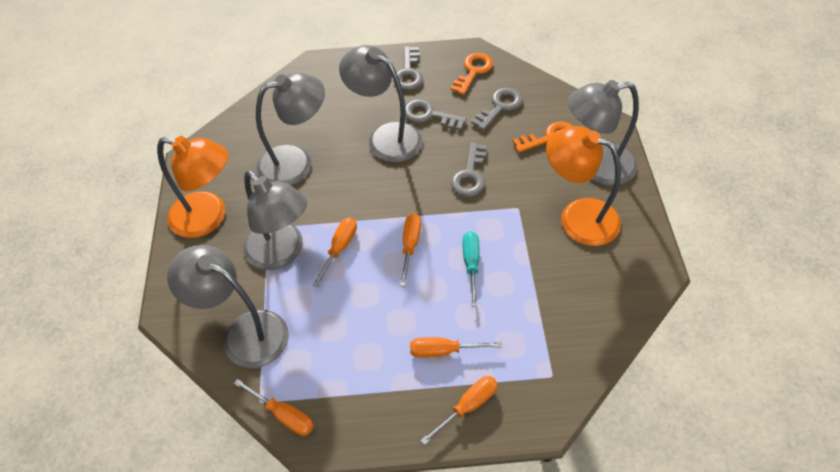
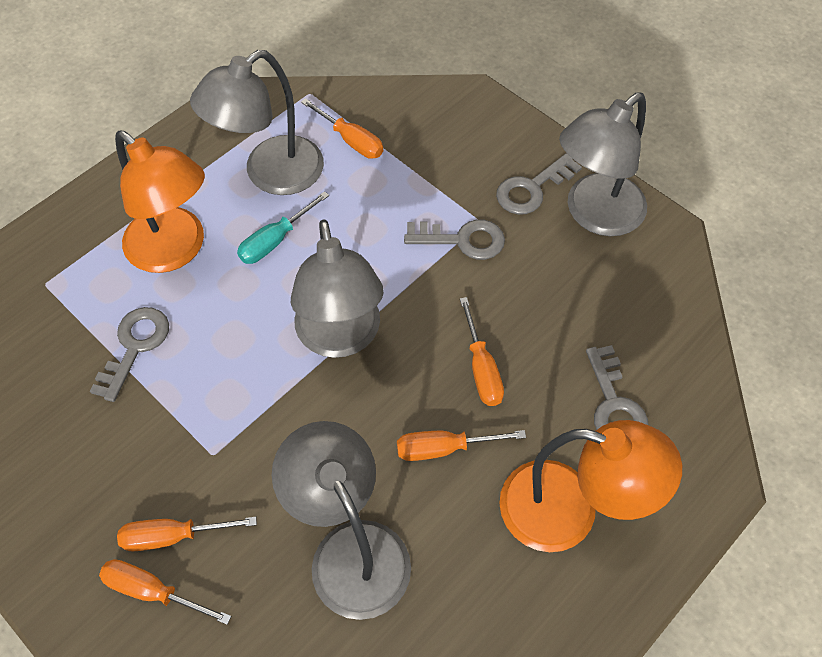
grey lamp: 5 -> 4
orange key: 2 -> 0

